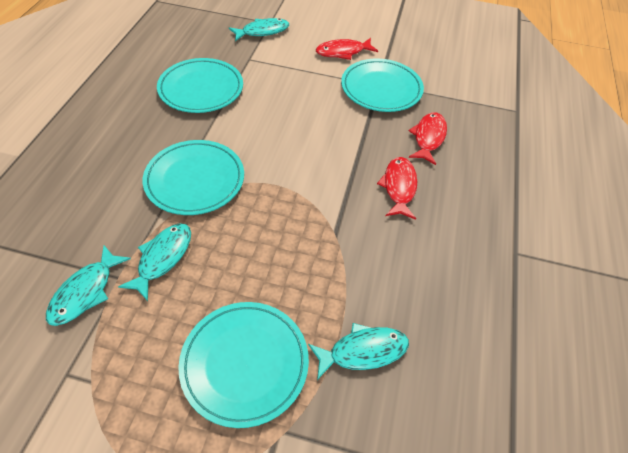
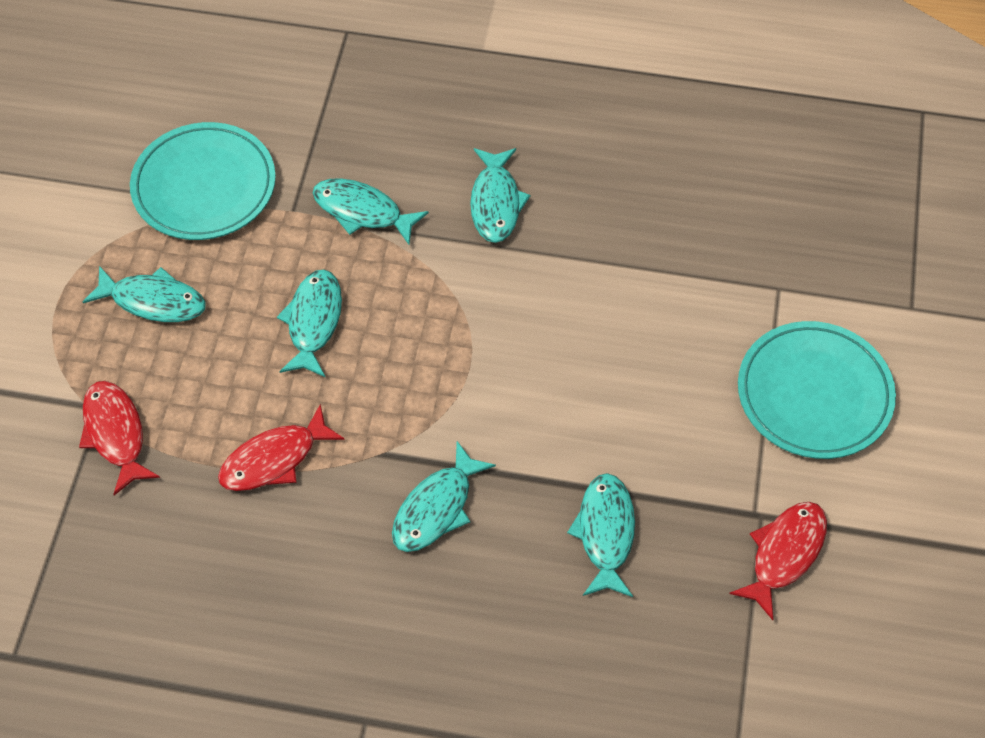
turquoise fish: 4 -> 6
turquoise plate: 4 -> 2

